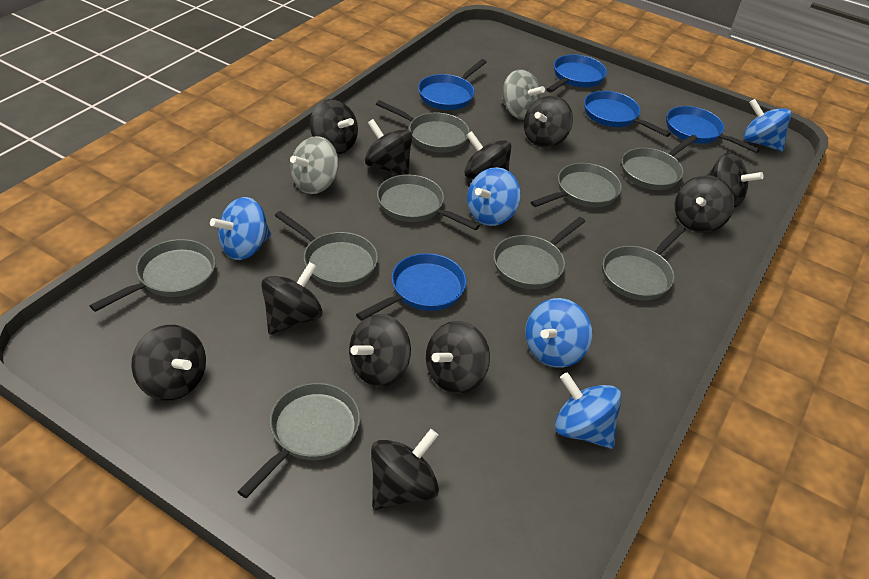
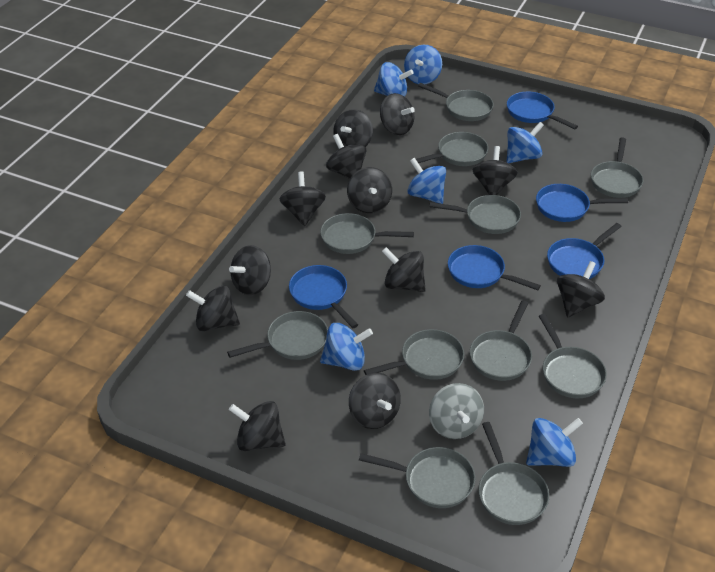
black spinning top: 11 -> 12
blue spinning top: 5 -> 6
grey pan: 9 -> 11
grey spinning top: 2 -> 1

